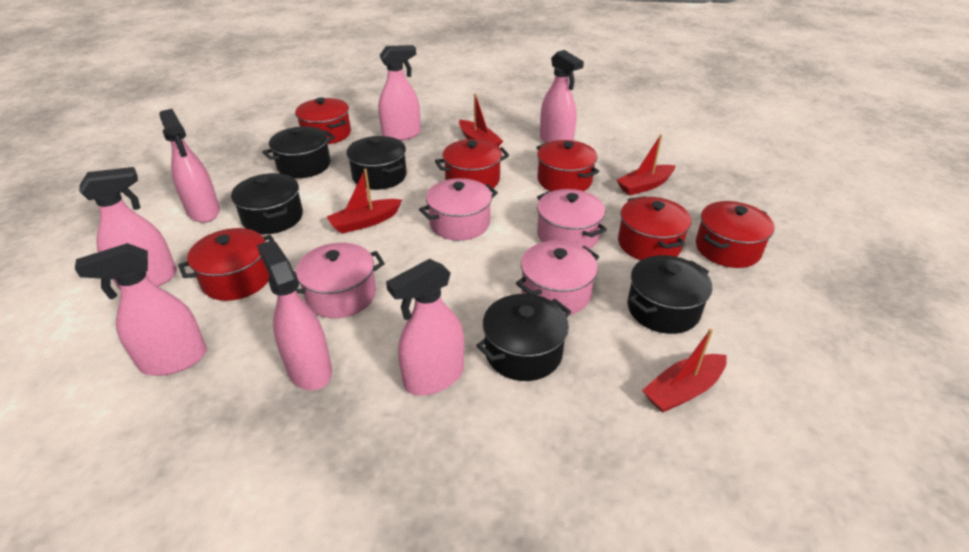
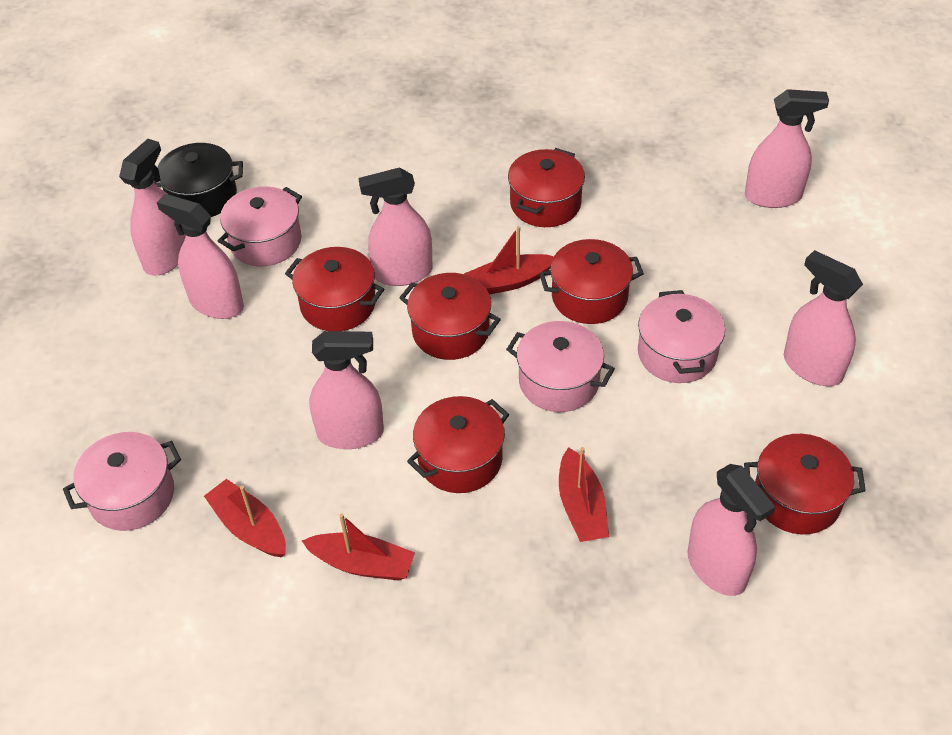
black pot: 5 -> 1

